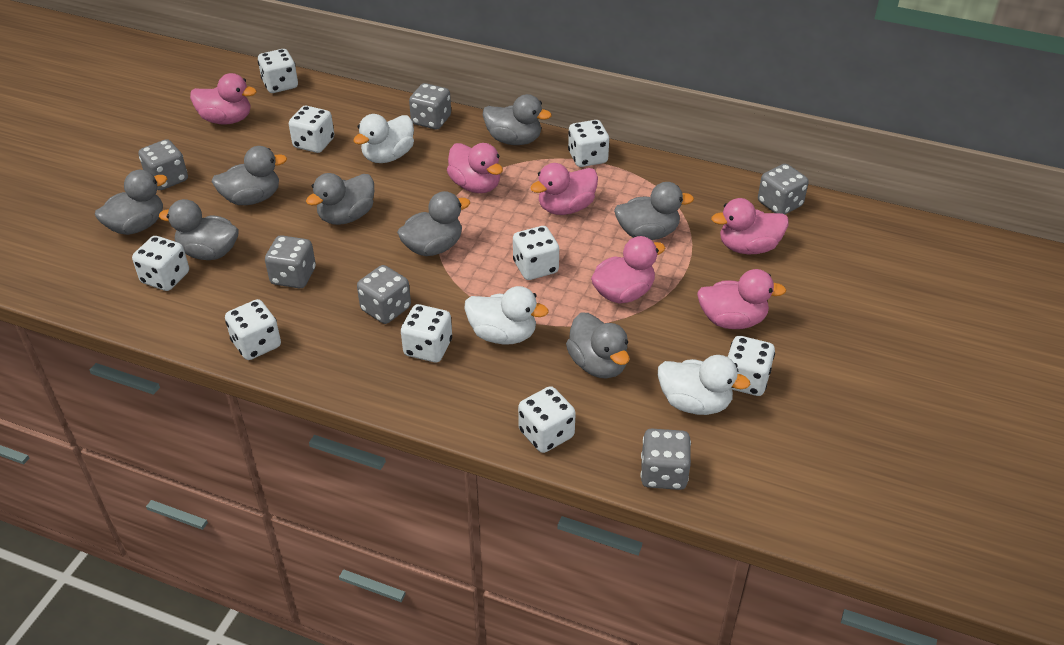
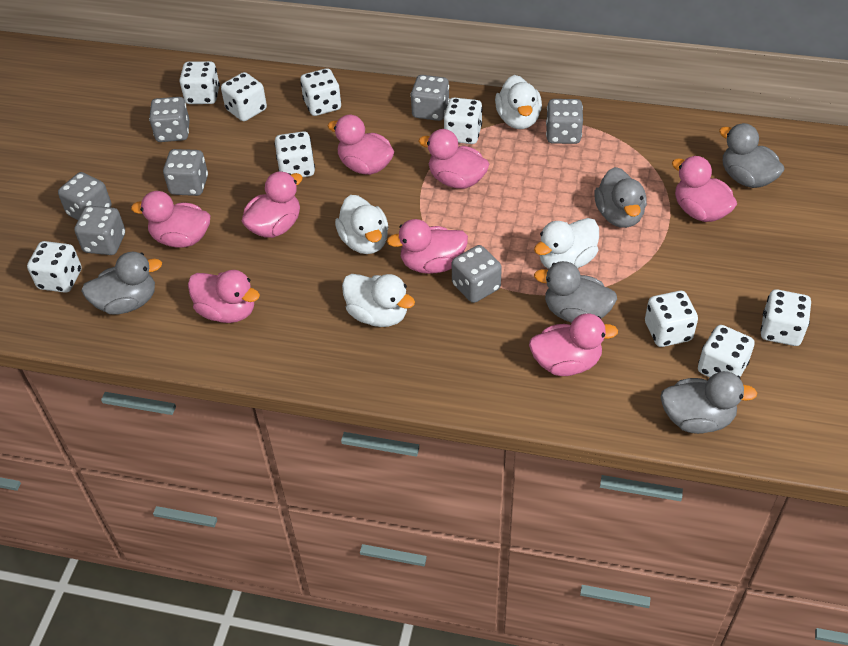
grey dice: 6 -> 7
grey duck: 8 -> 5
pink duck: 6 -> 8
white duck: 3 -> 4

